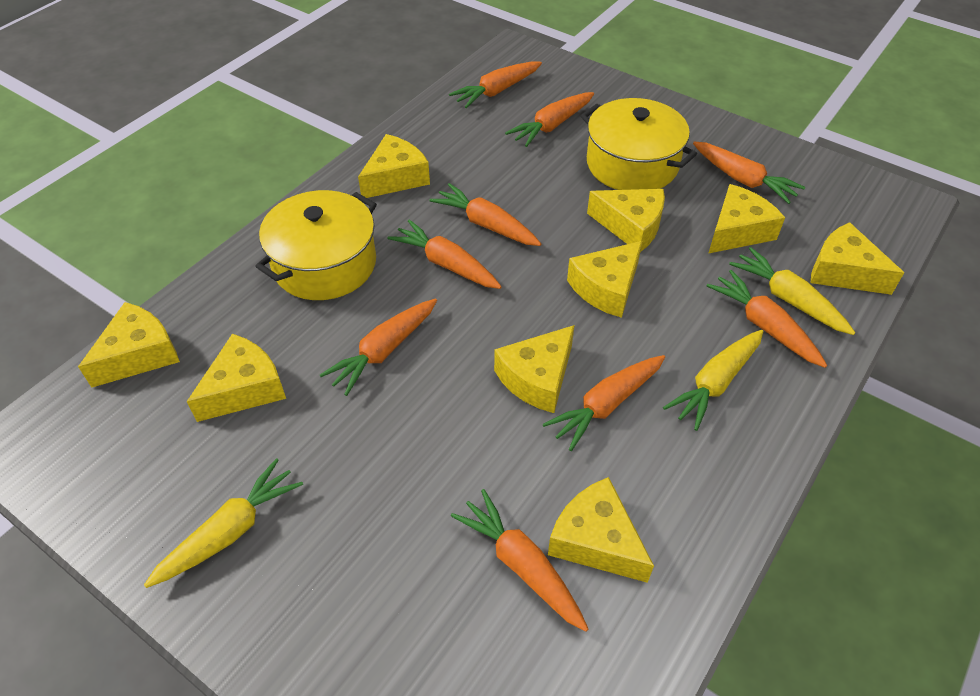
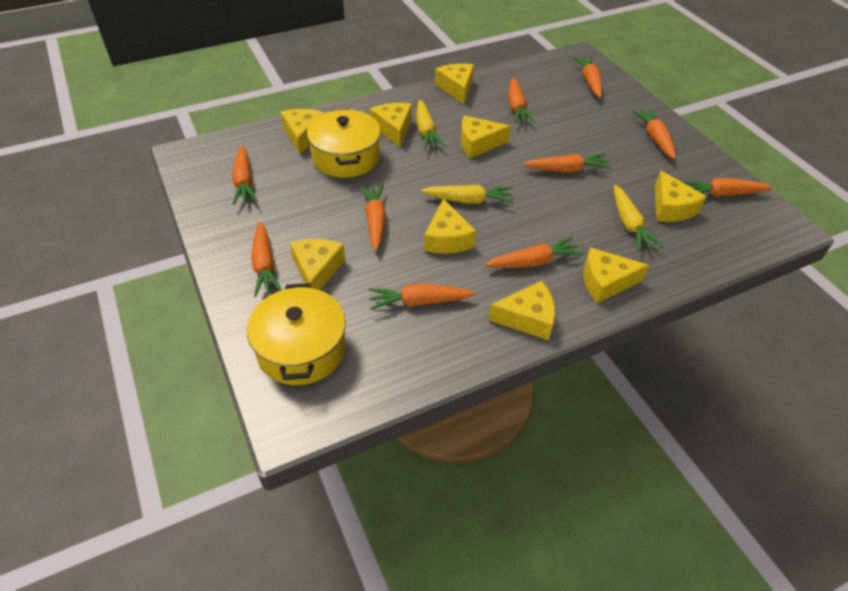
orange carrot: 9 -> 10

